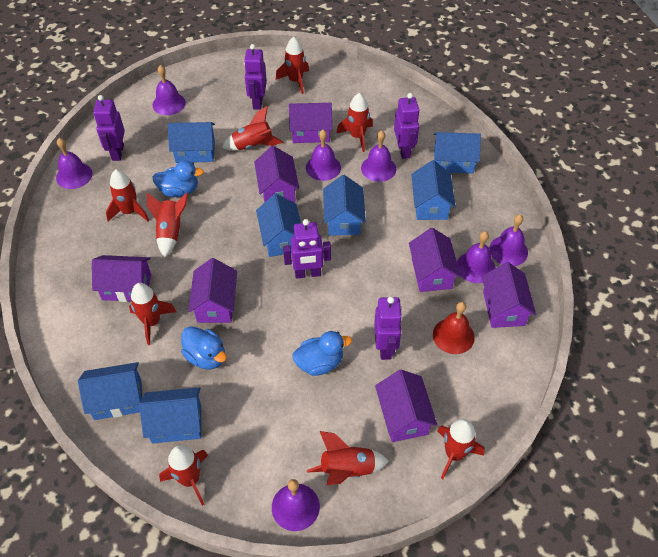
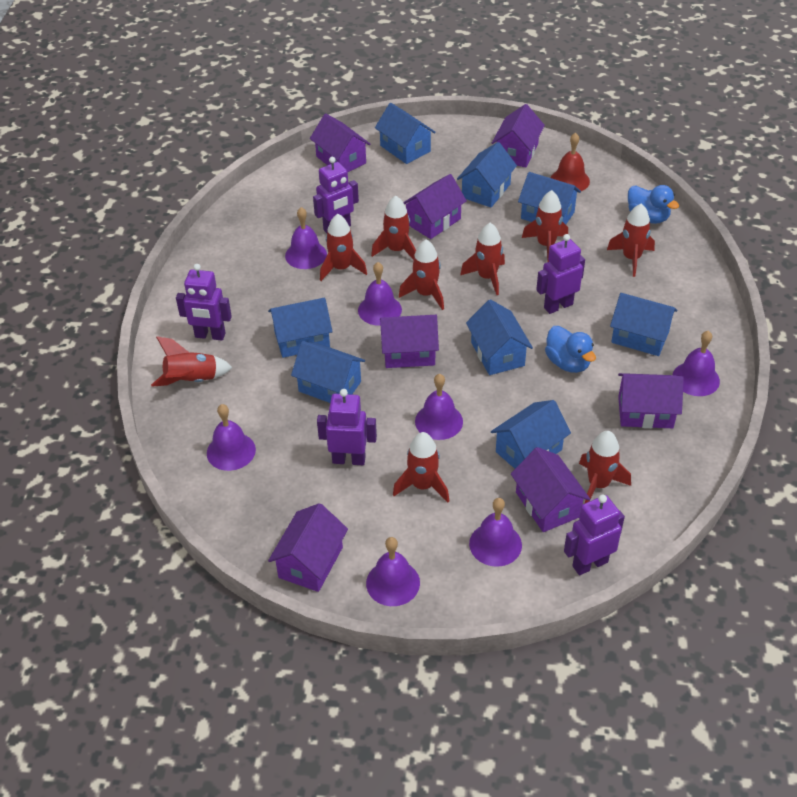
blue duck: 3 -> 2
blue house: 7 -> 8

